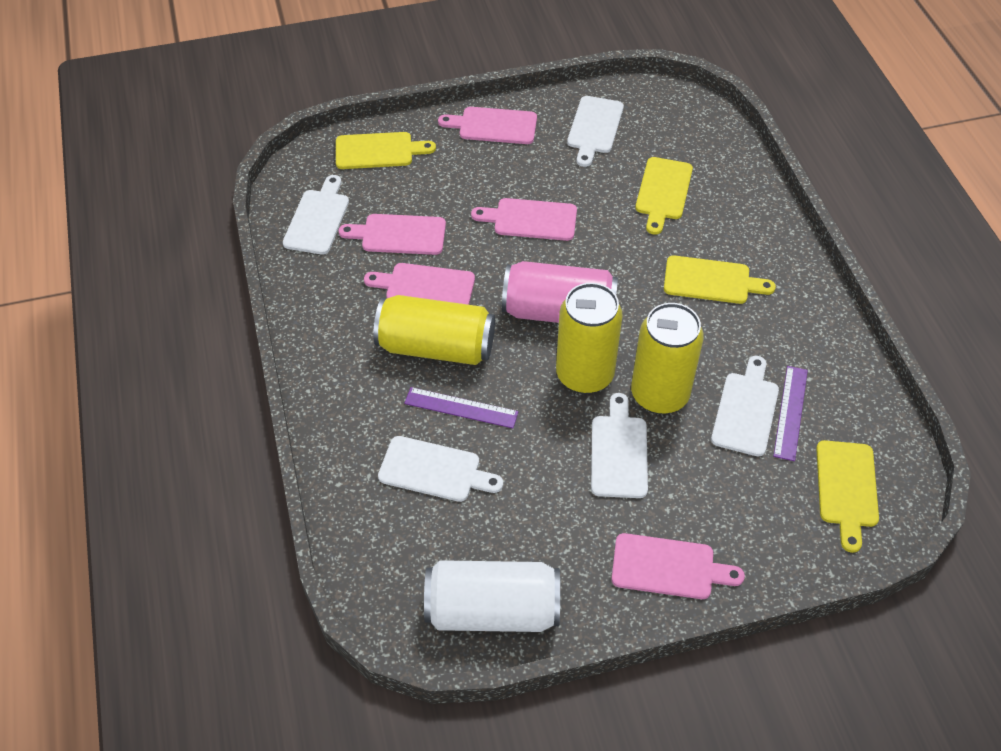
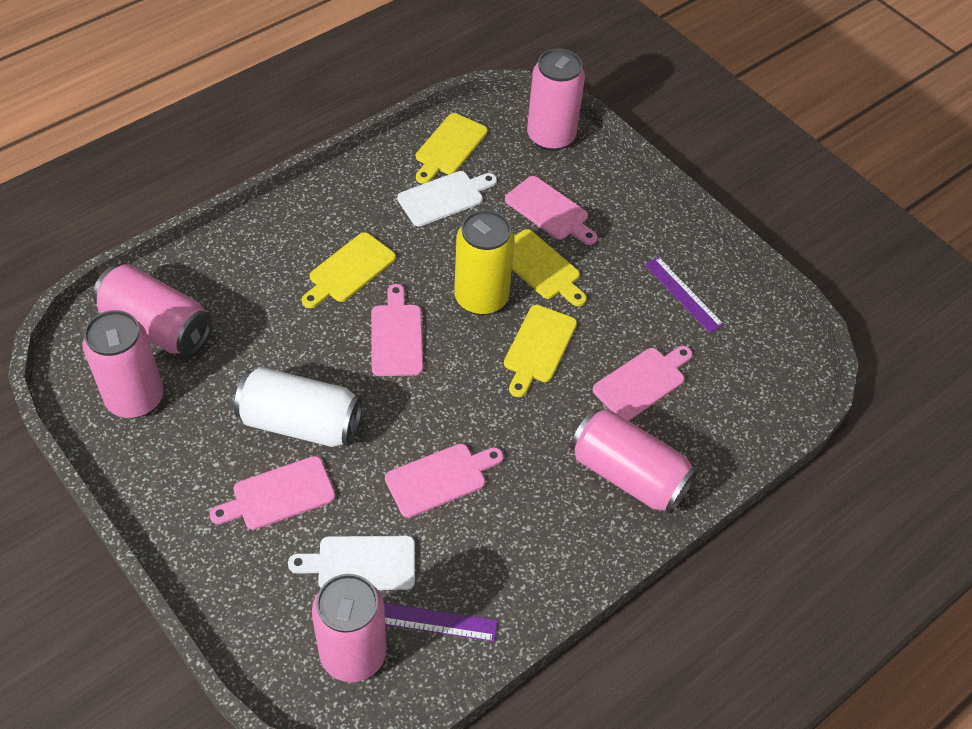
pink can: 1 -> 5
white cutting board: 5 -> 2
yellow can: 3 -> 1

